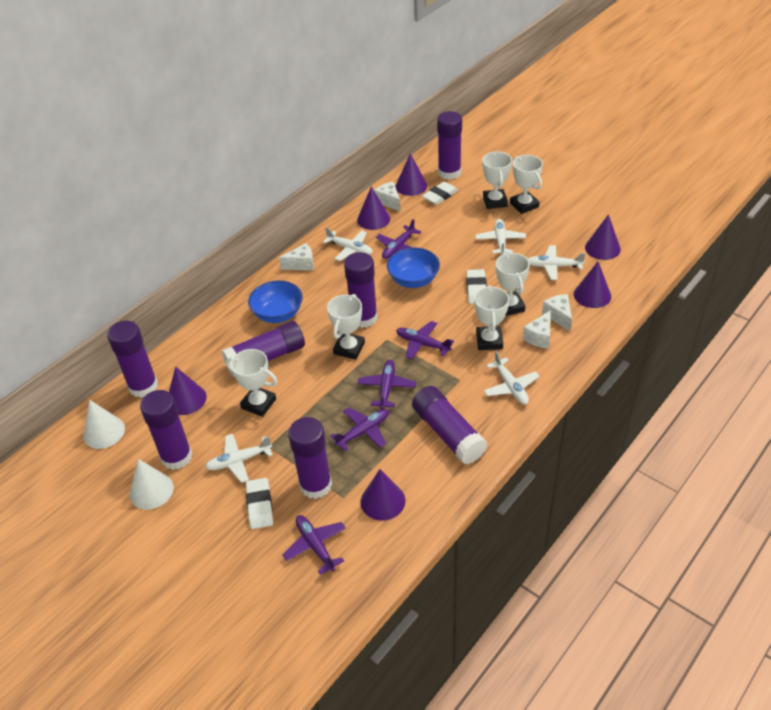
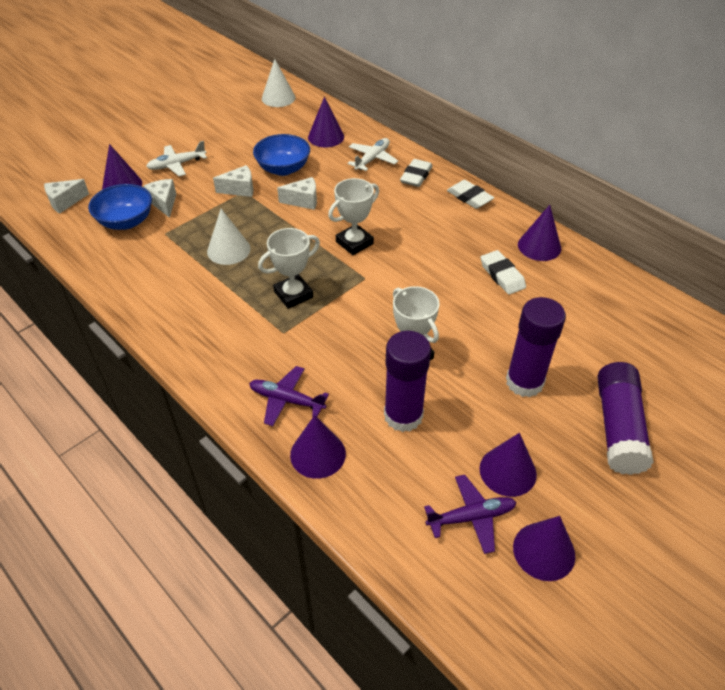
purple glue stick: 7 -> 3
purple plane: 5 -> 2
white plane: 5 -> 2
white trophy: 6 -> 3

